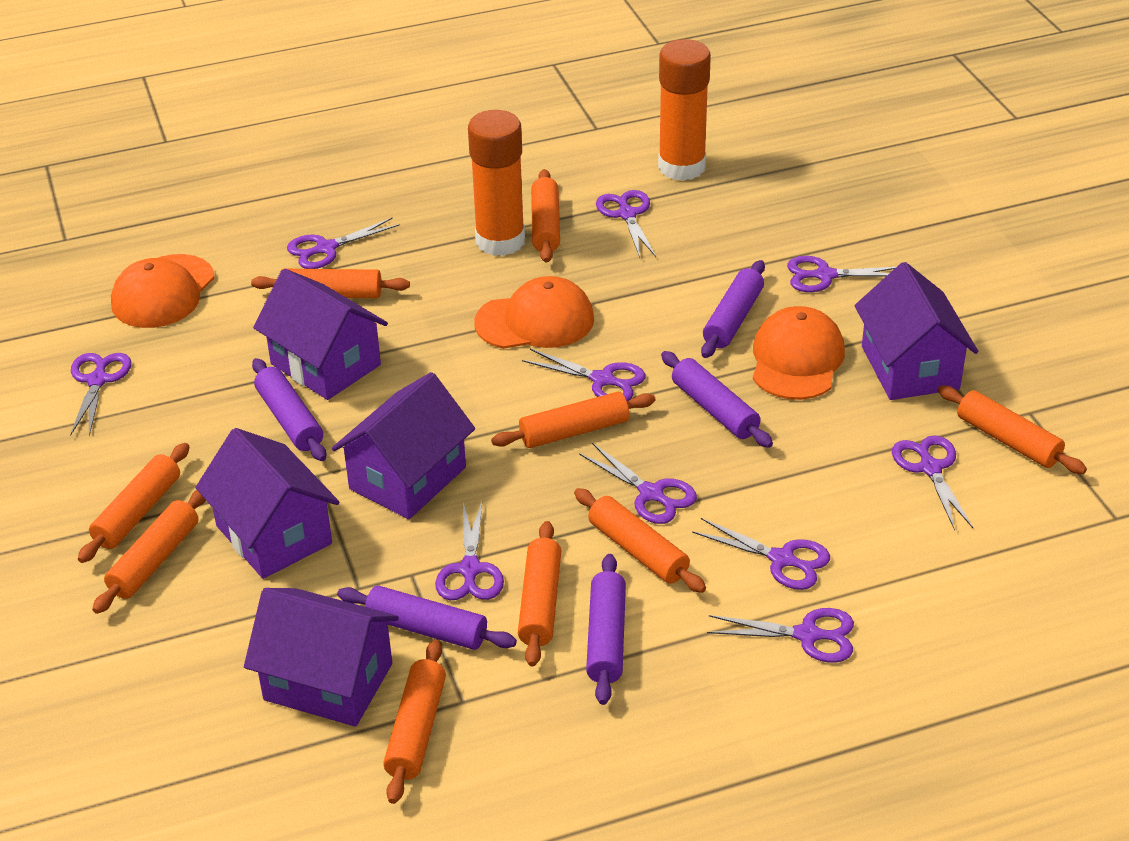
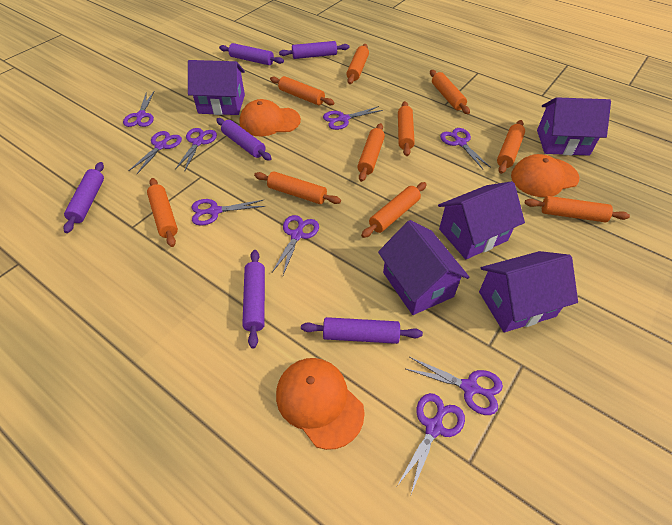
orange glue stick: 2 -> 0
orange rolling pin: 9 -> 10
purple rolling pin: 5 -> 6
purple scissors: 10 -> 9

